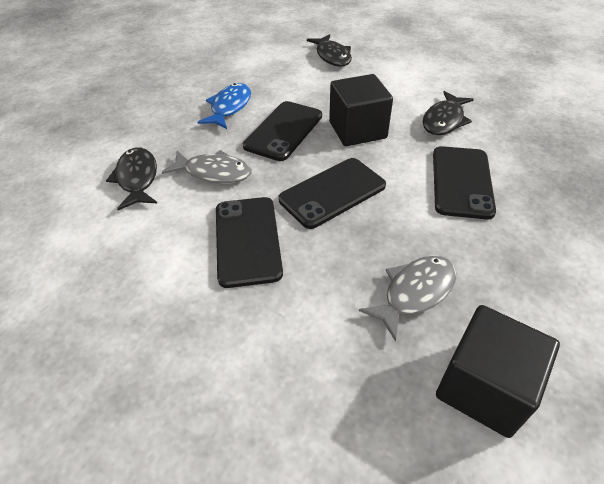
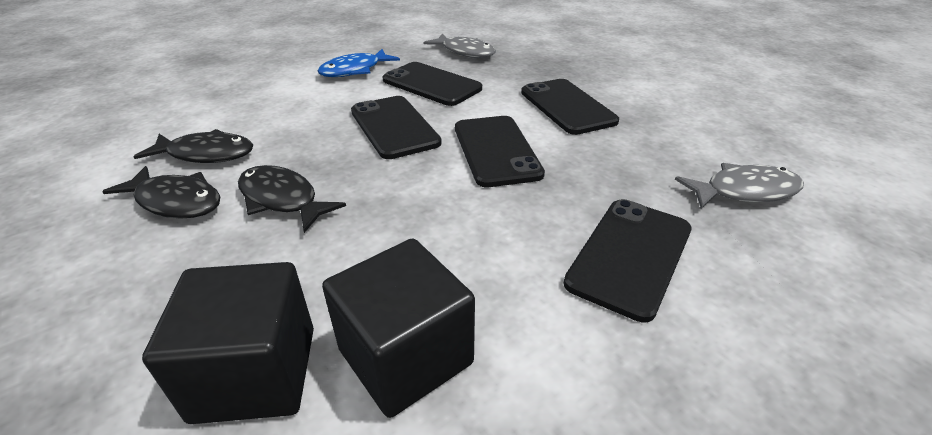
black phone: 4 -> 5

